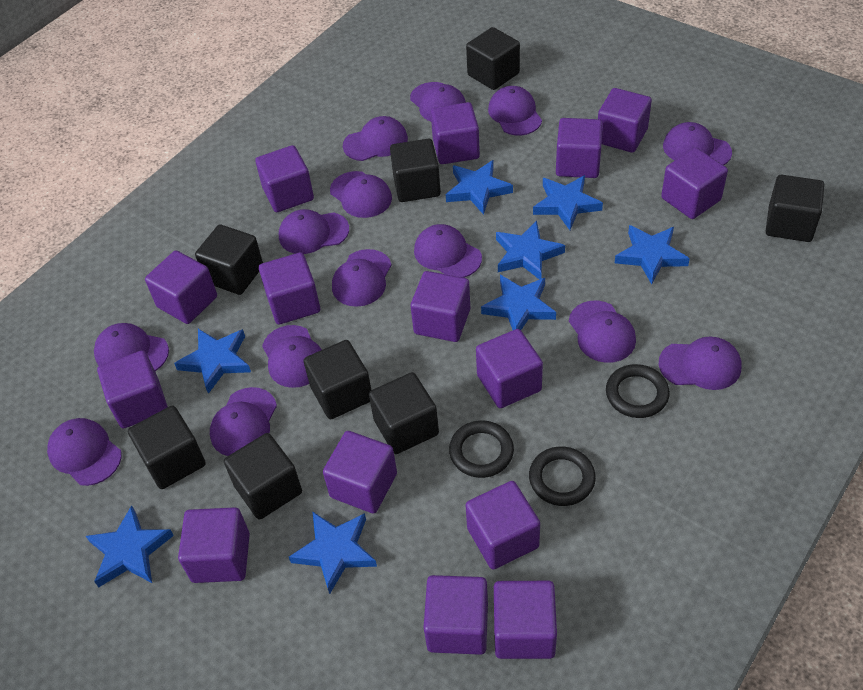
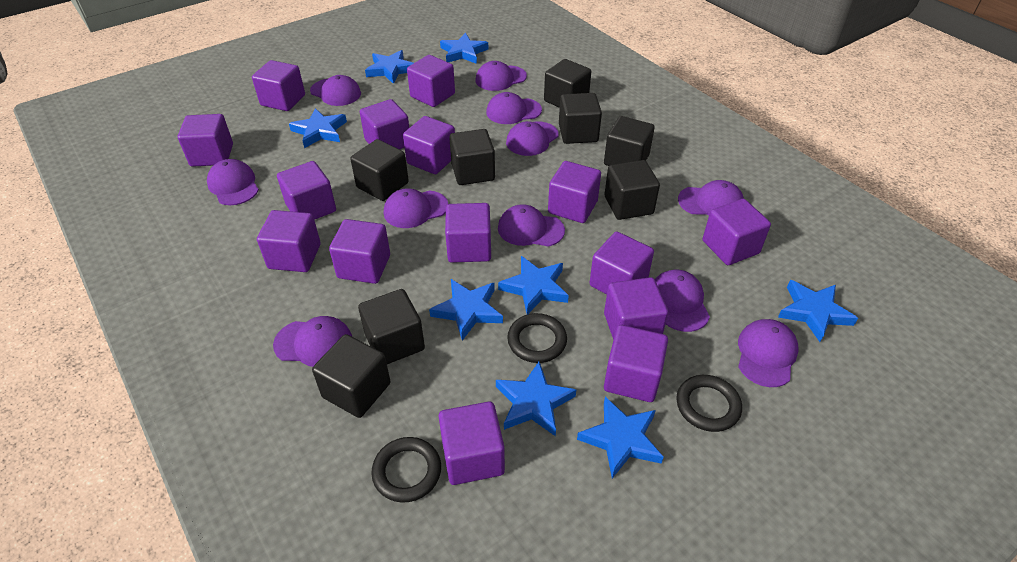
purple cap: 14 -> 11

